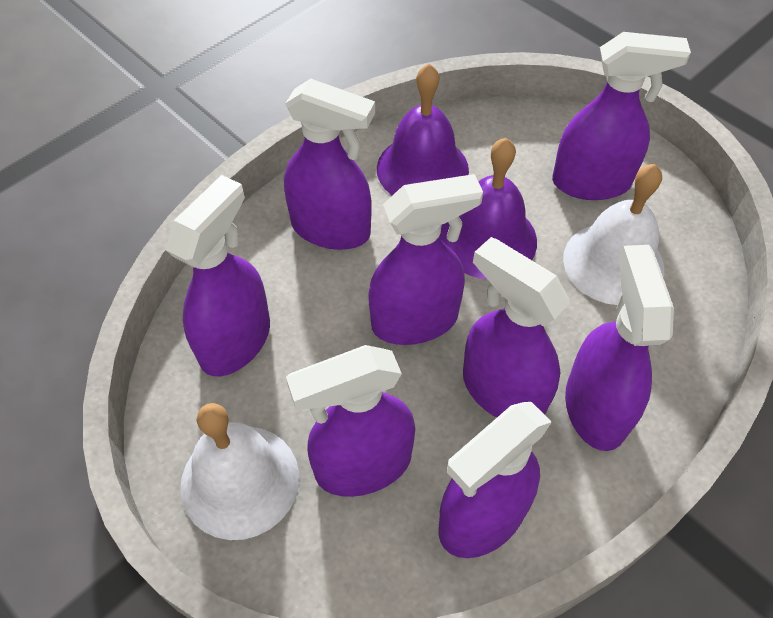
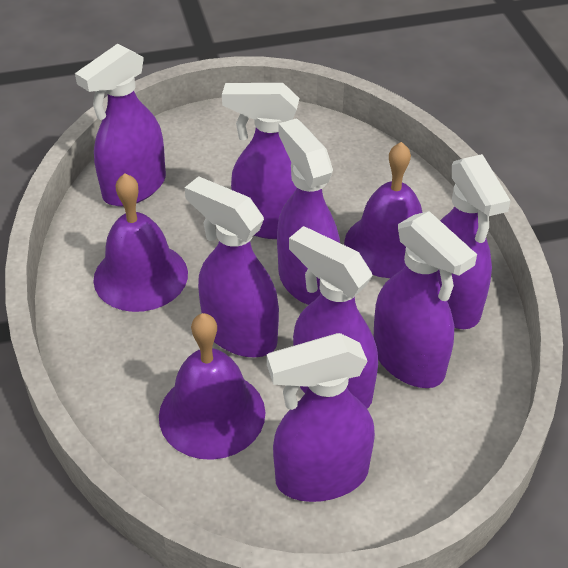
purple bell: 2 -> 3
white bell: 2 -> 0

